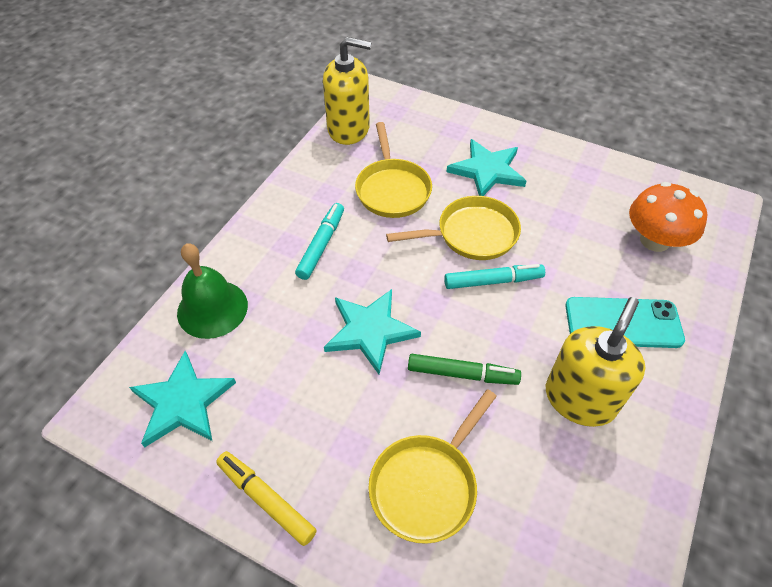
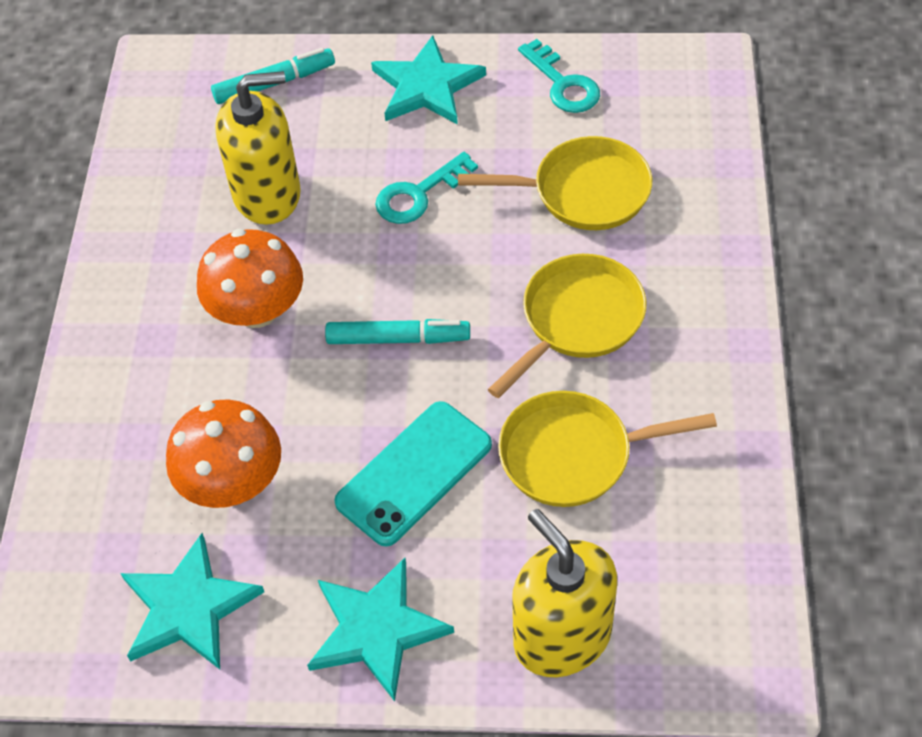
green bell: 1 -> 0
green marker: 1 -> 0
orange mushroom: 1 -> 2
turquoise key: 0 -> 2
yellow marker: 1 -> 0

